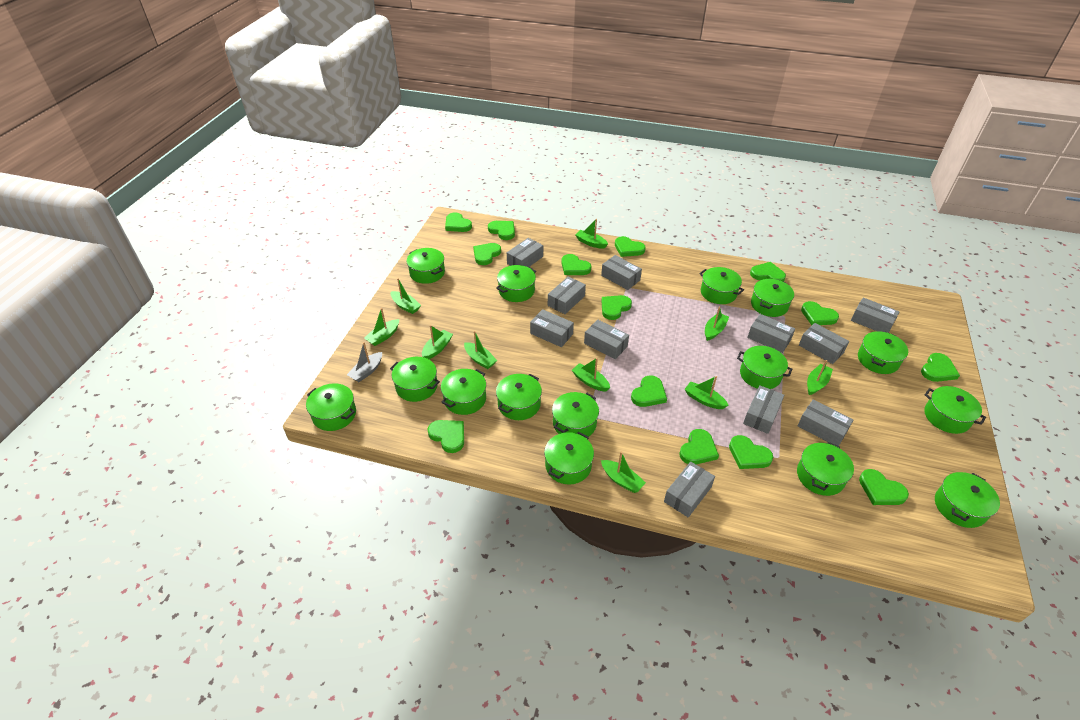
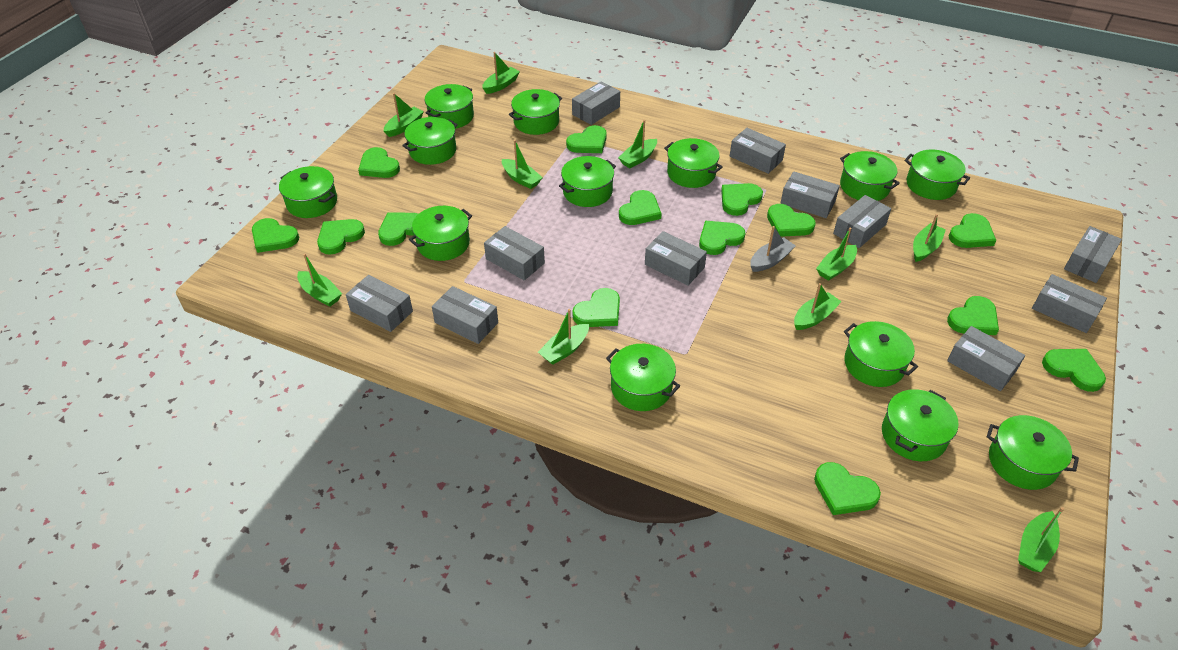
green pot: 15 -> 13

